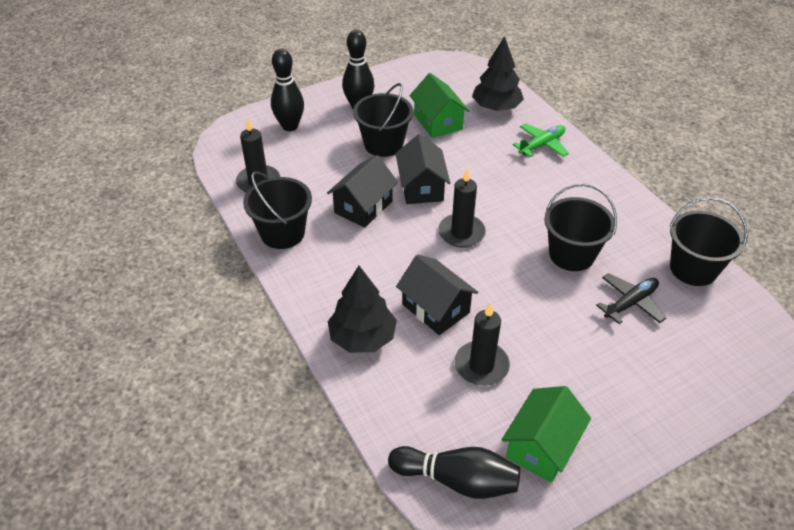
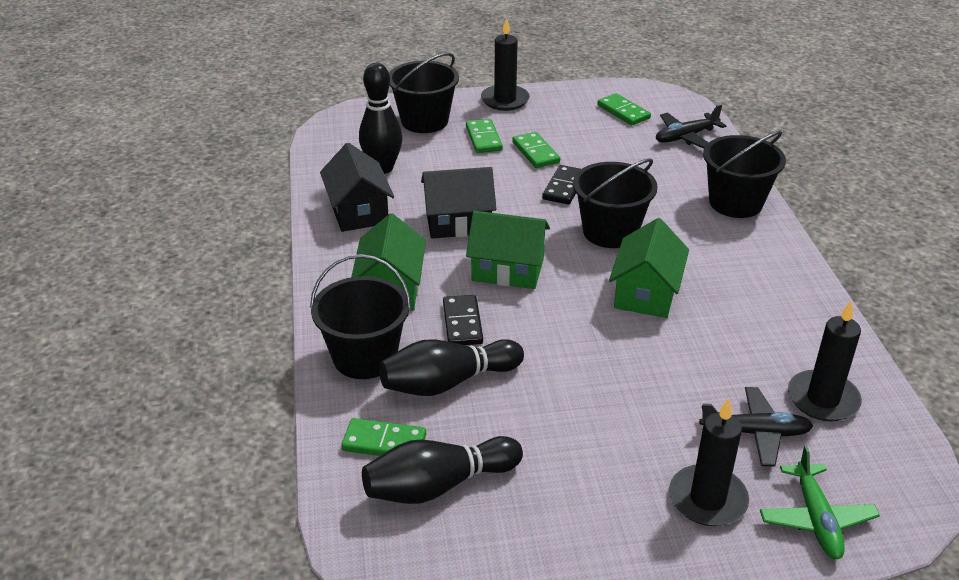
black domino: 0 -> 2
black house: 3 -> 2
black plane: 1 -> 2
black tree: 2 -> 0
green domino: 0 -> 4
green house: 2 -> 3

